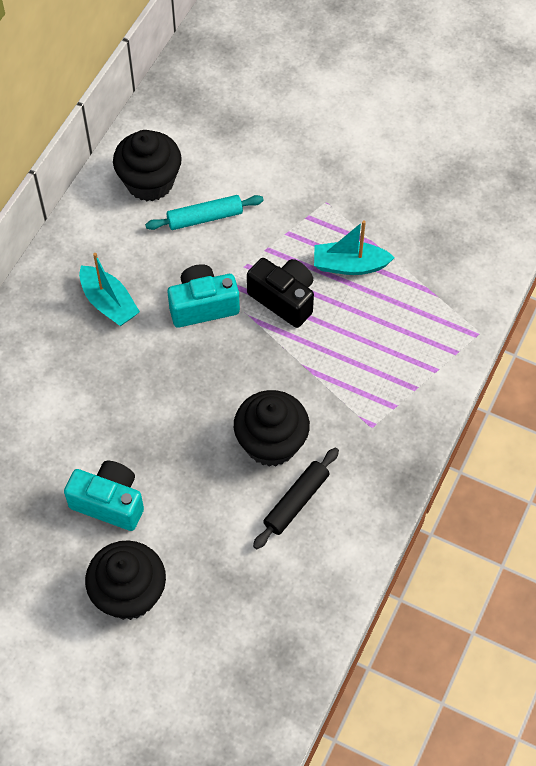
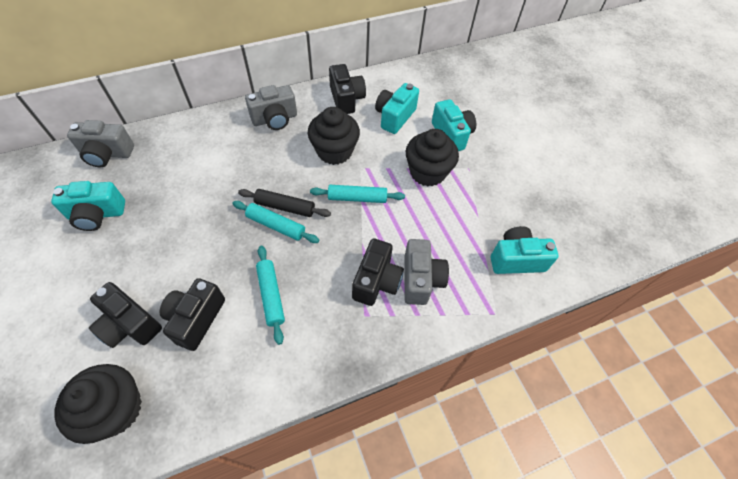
black camera: 1 -> 4
grey camera: 0 -> 3
turquoise boat: 2 -> 0
turquoise camera: 2 -> 4
turquoise rolling pin: 1 -> 3

